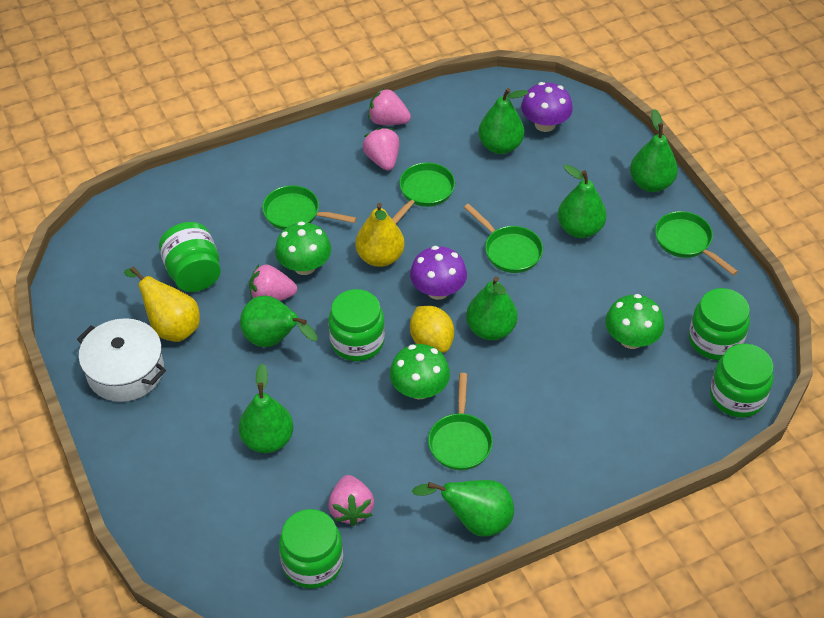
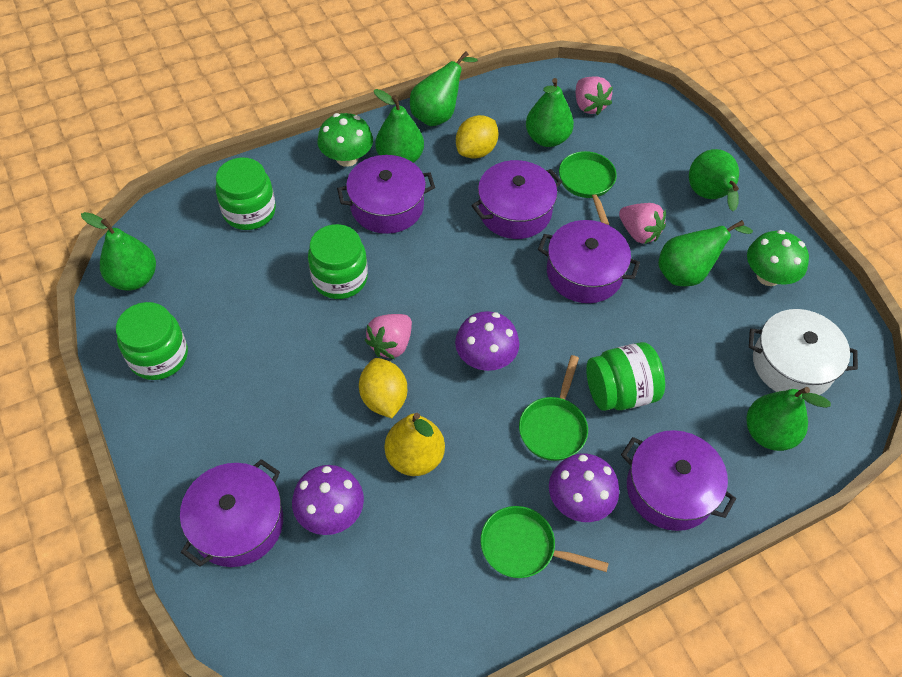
green jar: 5 -> 4
green mushroom: 3 -> 2
green pan: 5 -> 3
pink strawberry: 4 -> 3
purple mushroom: 2 -> 3
purple pot: 0 -> 5
yellow lemon: 1 -> 2
yellow pear: 2 -> 1

